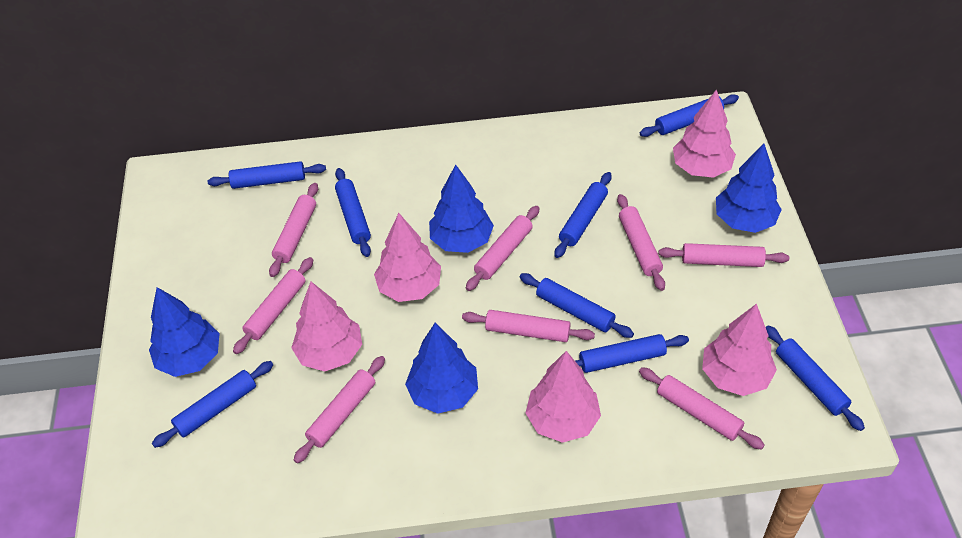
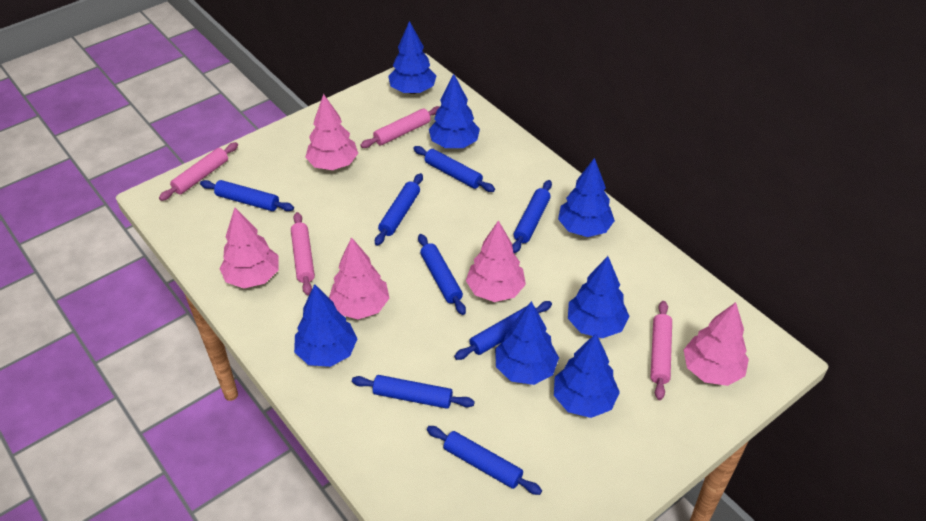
blue tree: 4 -> 7
pink rolling pin: 8 -> 4

